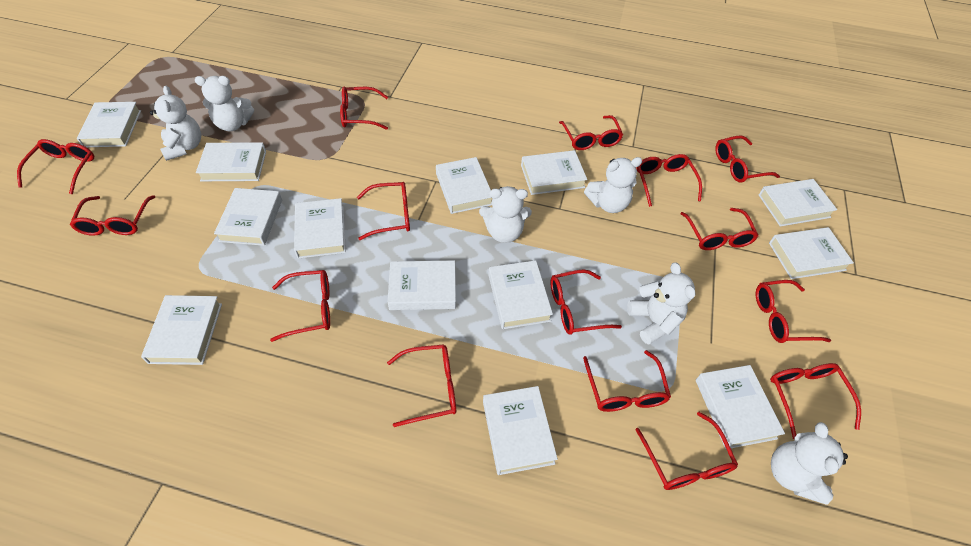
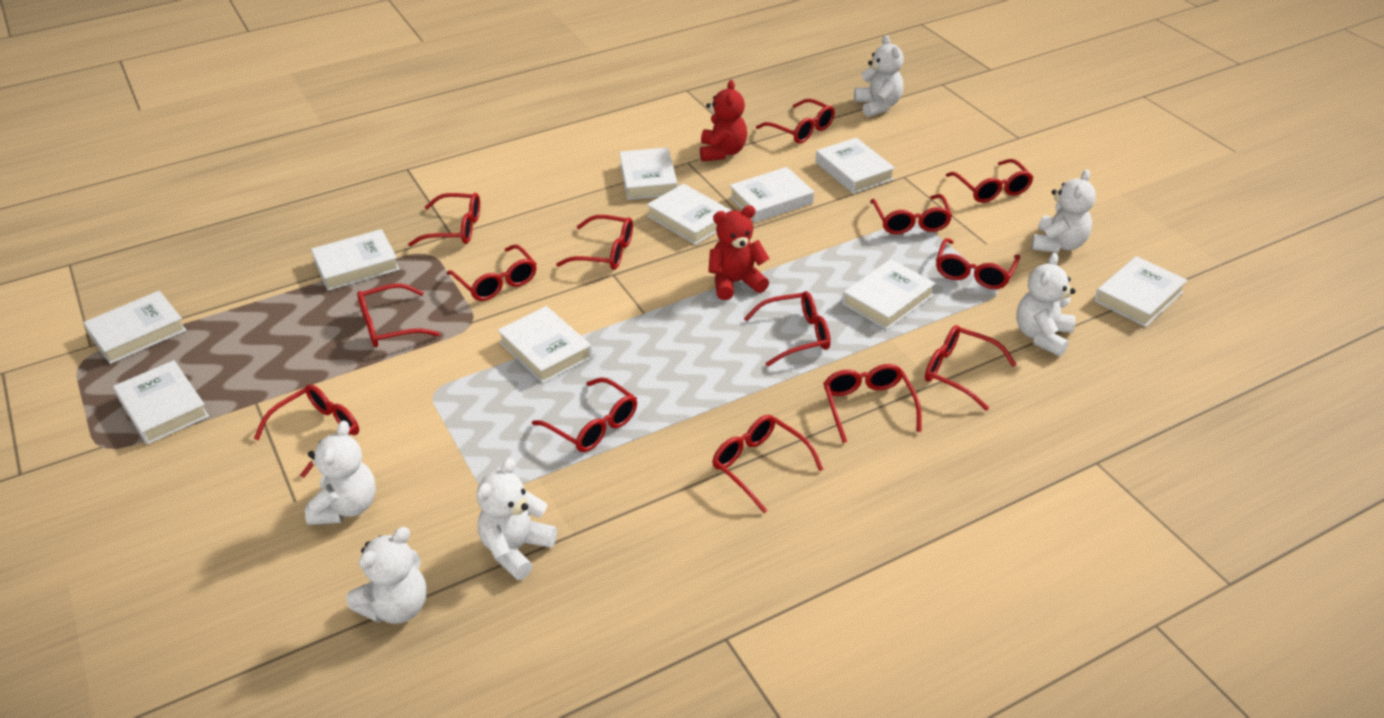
red glasses: 15 -> 14
red teddy bear: 0 -> 2
white book: 13 -> 10

